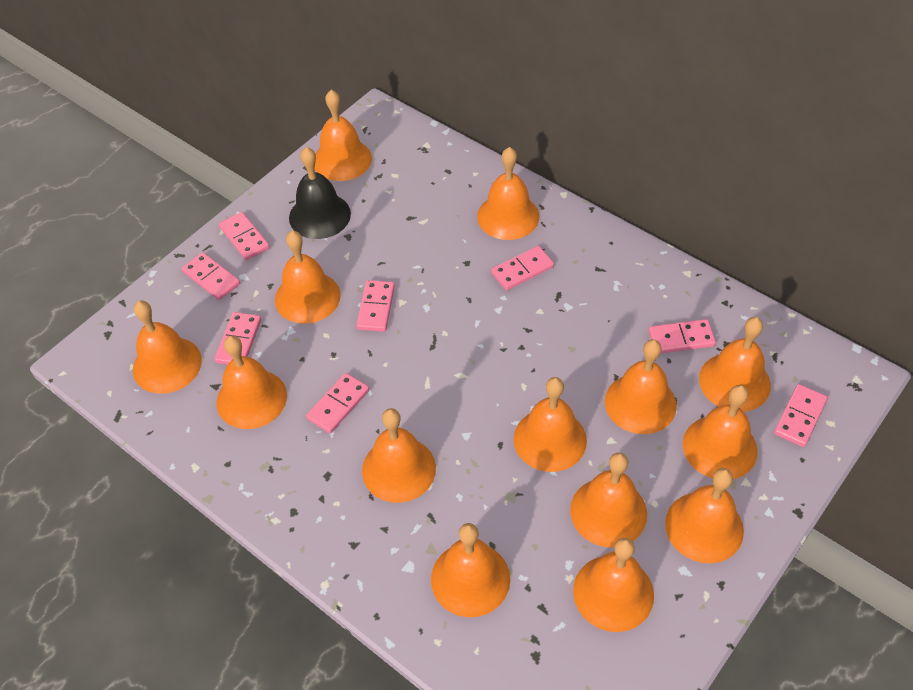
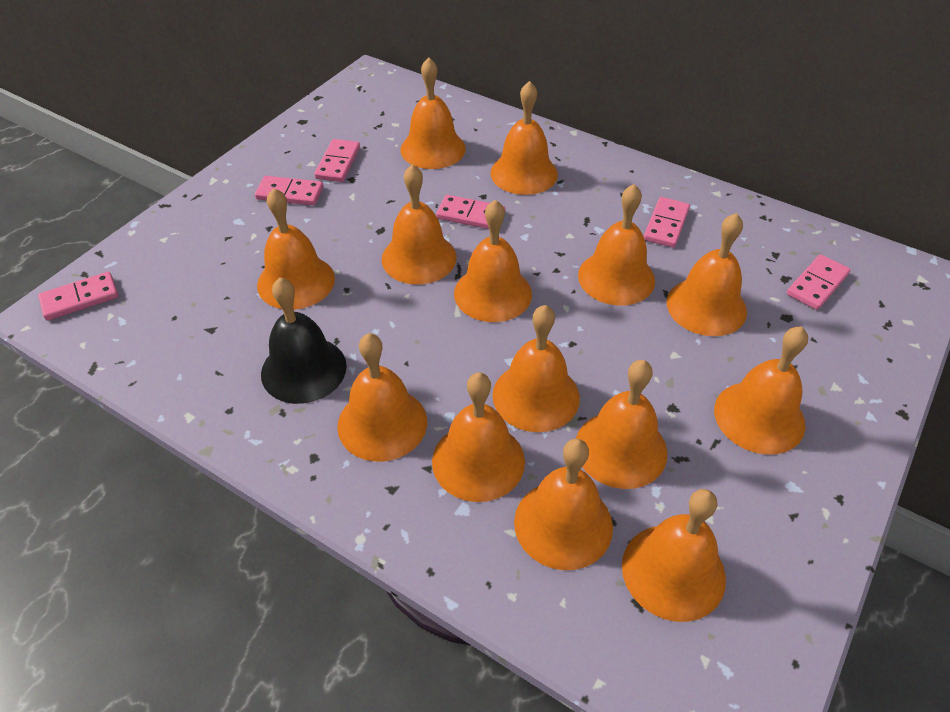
pink domino: 8 -> 6

